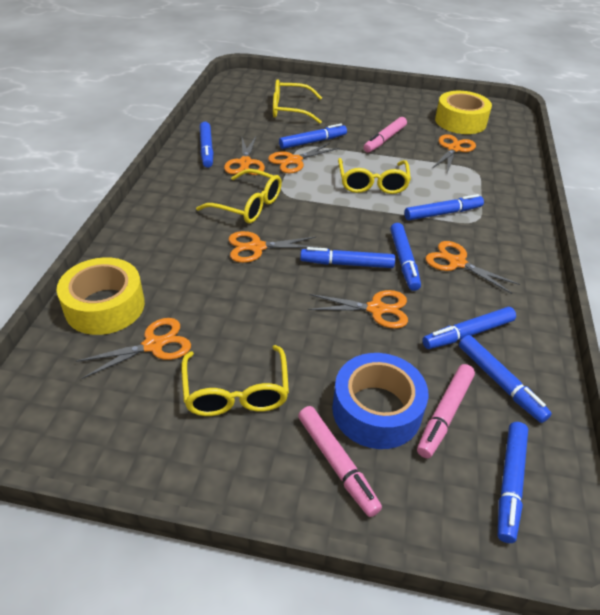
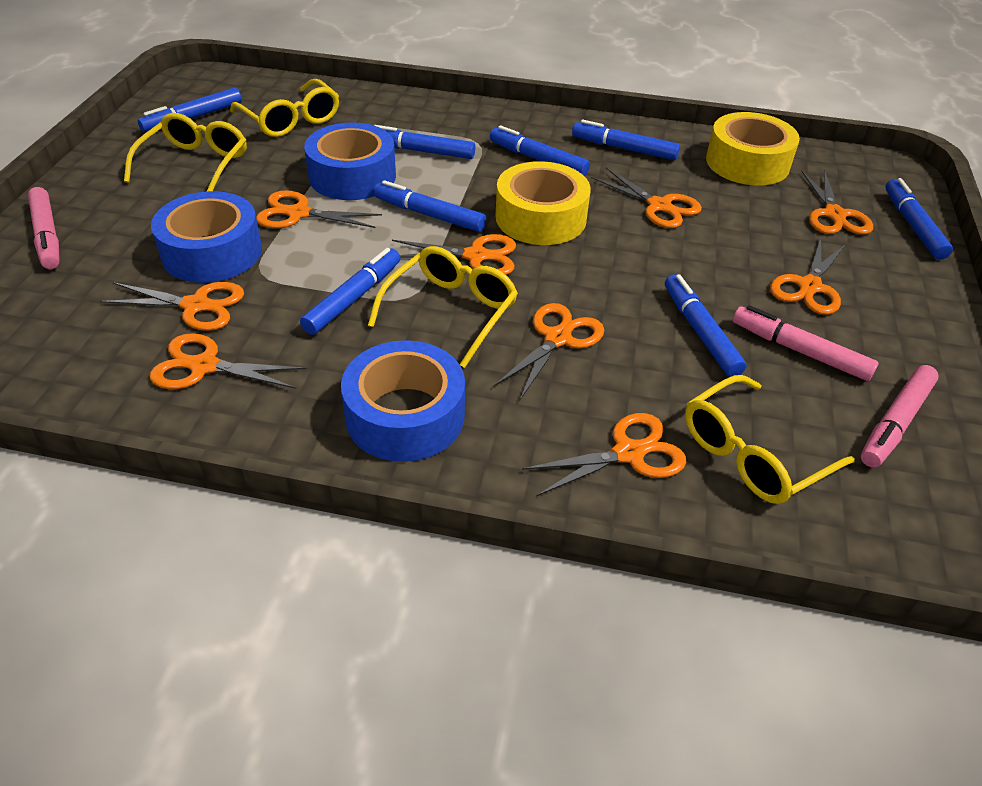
blue tape: 1 -> 3
orange scissors: 7 -> 9

